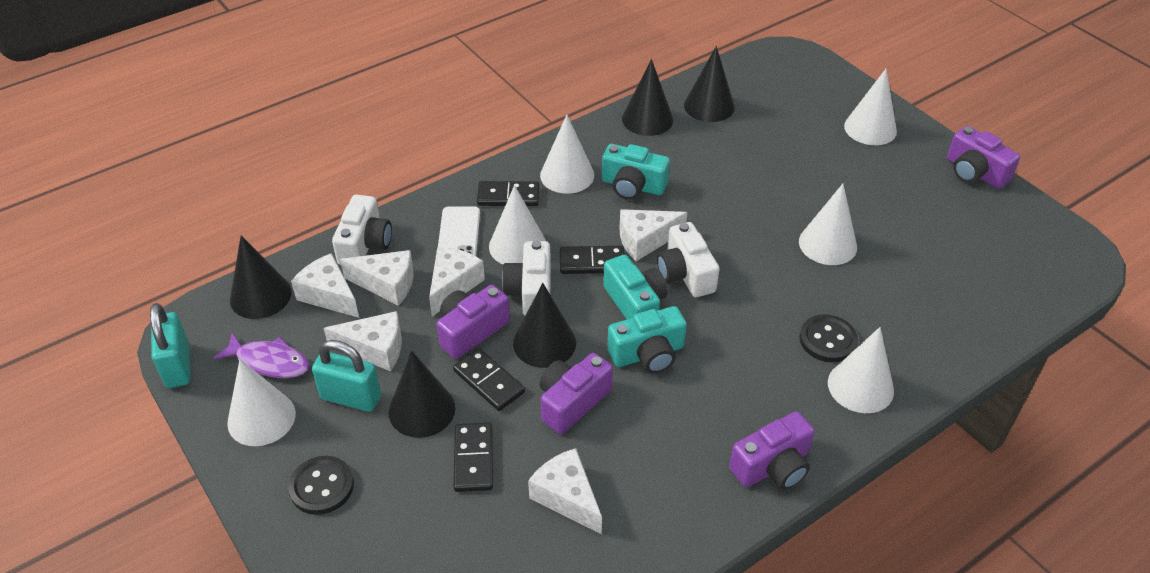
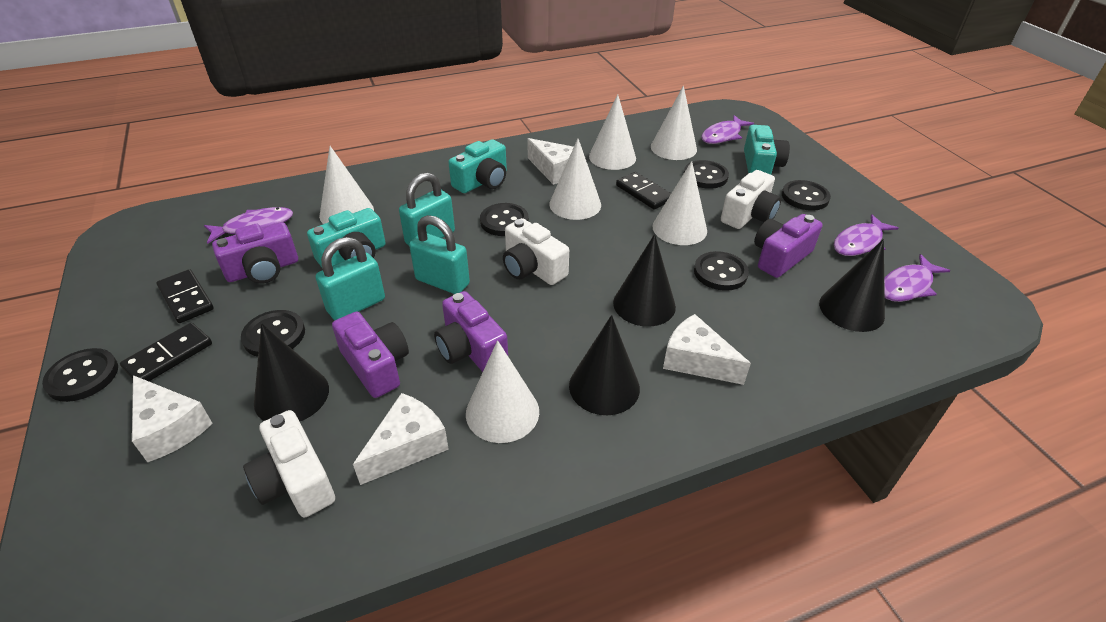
black button: 2 -> 6
black cone: 5 -> 4
black domino: 4 -> 3
purple fish: 1 -> 4
turquoise padlock: 2 -> 3
white cheese: 6 -> 4
white phone: 1 -> 0

